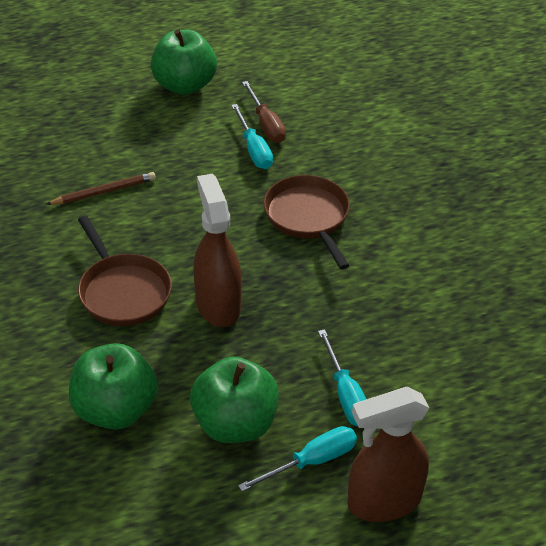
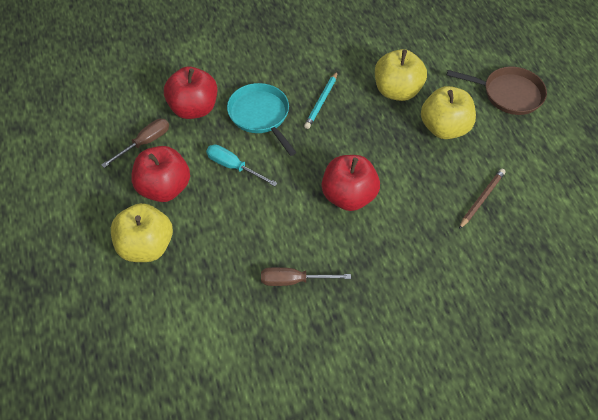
brown pan: 2 -> 1
brown screwdriver: 1 -> 2
brown spray bottle: 2 -> 0
green apple: 3 -> 0
red apple: 0 -> 3
turquoise pan: 0 -> 1
turquoise pencil: 0 -> 1
turquoise screwdriver: 3 -> 1
yellow apple: 0 -> 3

